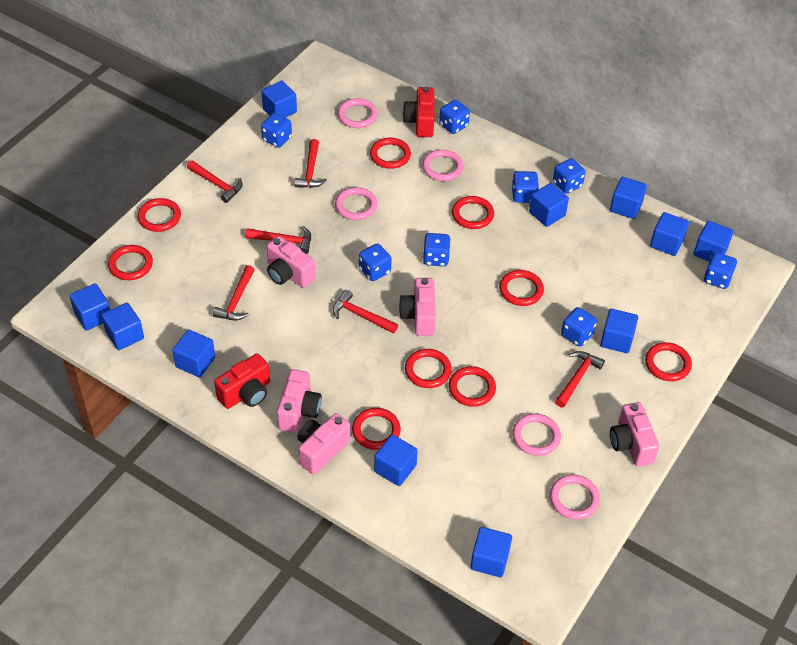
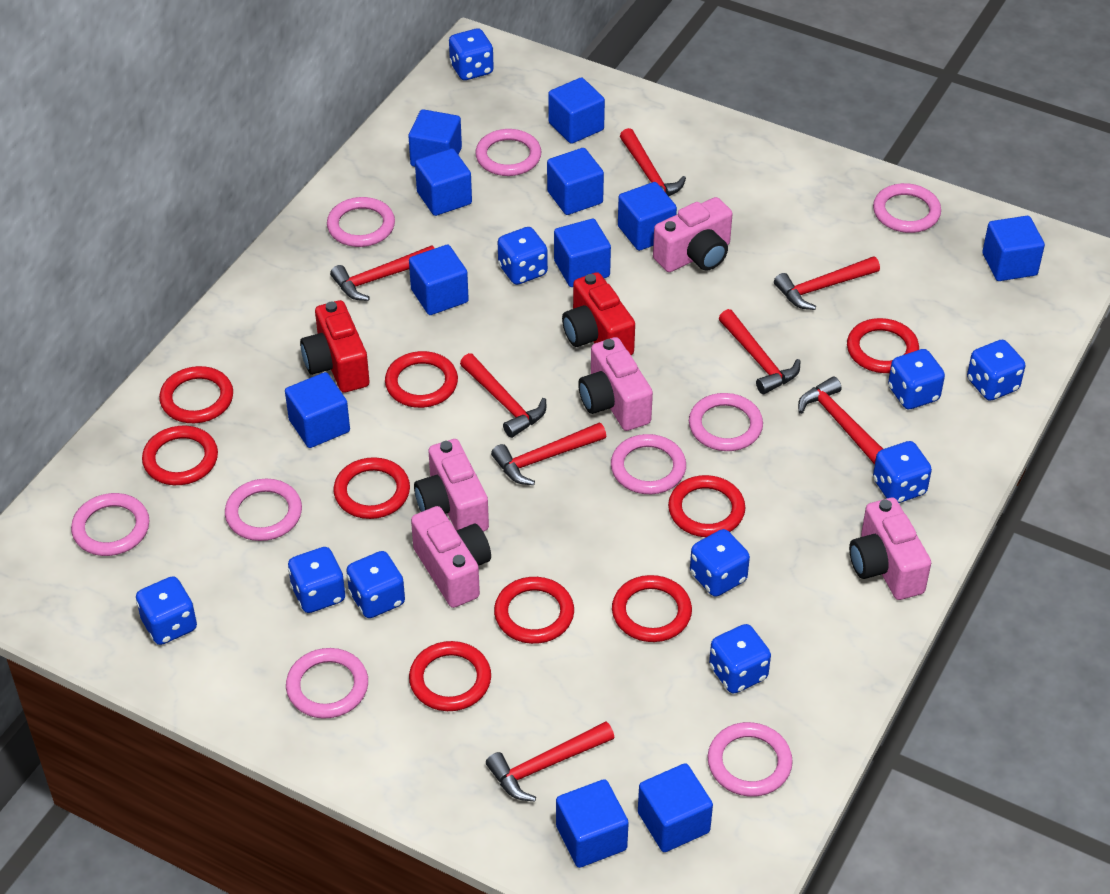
blue dice: 8 -> 10
pink ring: 5 -> 9
red hammer: 6 -> 8

